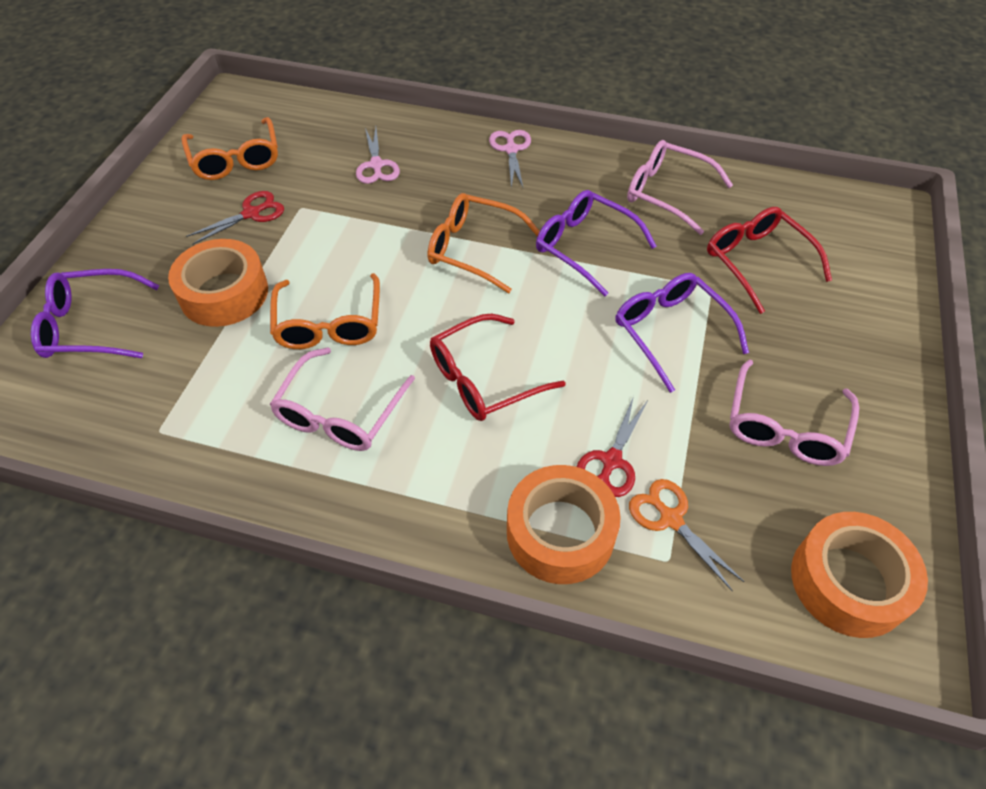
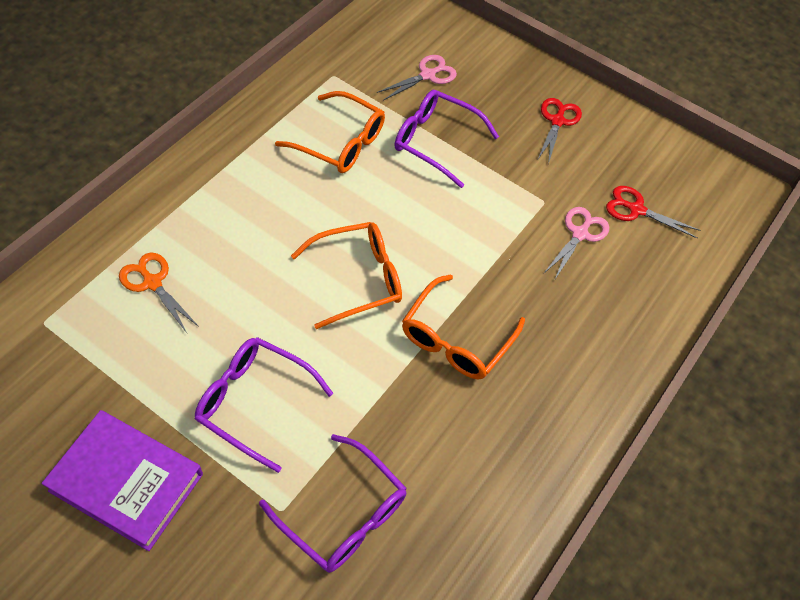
orange tape: 3 -> 0
pink glasses: 3 -> 0
purple book: 0 -> 1
red glasses: 2 -> 0

